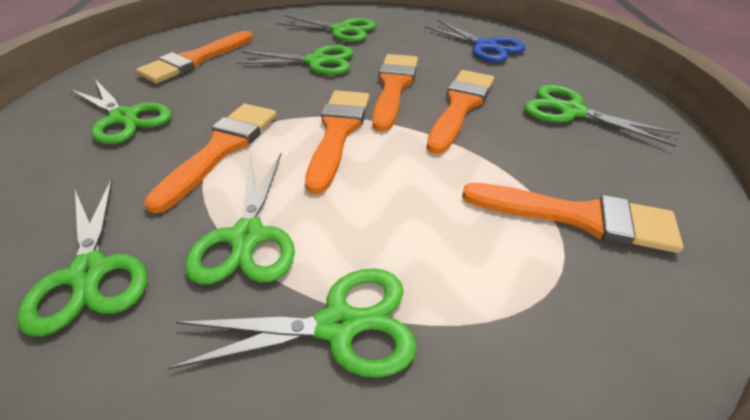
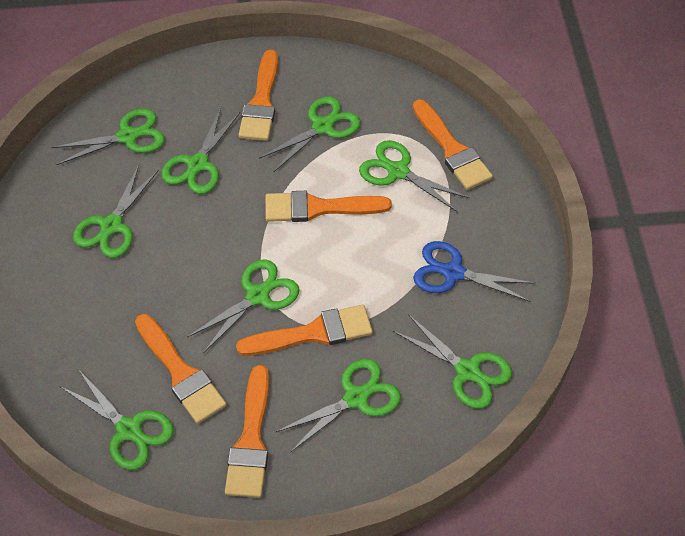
green scissors: 7 -> 9

